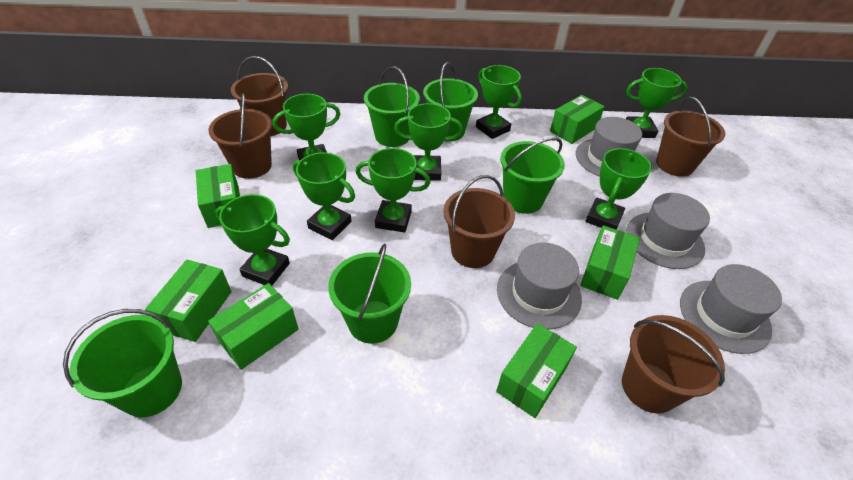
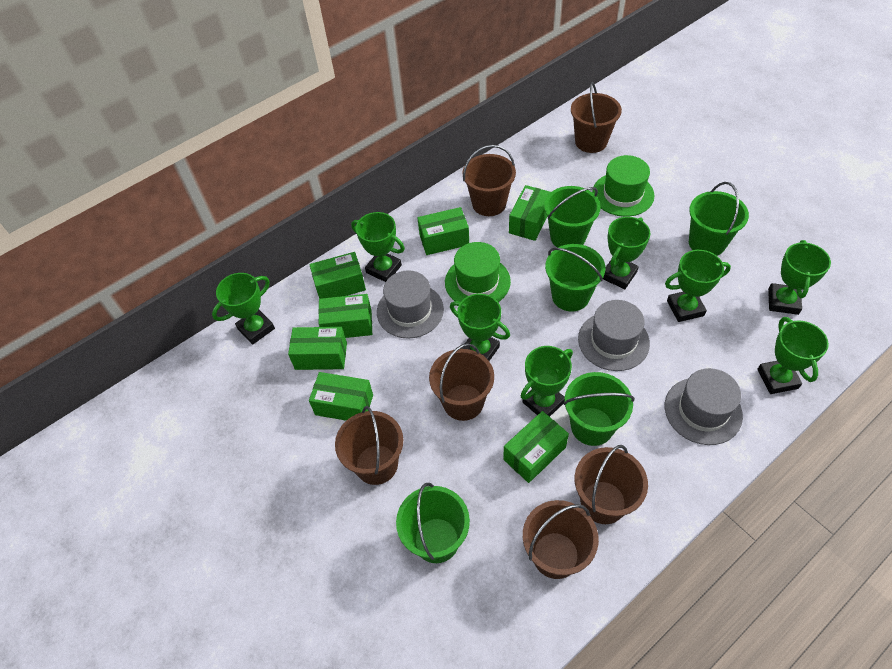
brown bucket: 5 -> 6
green box: 6 -> 7
green hat: 0 -> 2
grey hat: 4 -> 3

